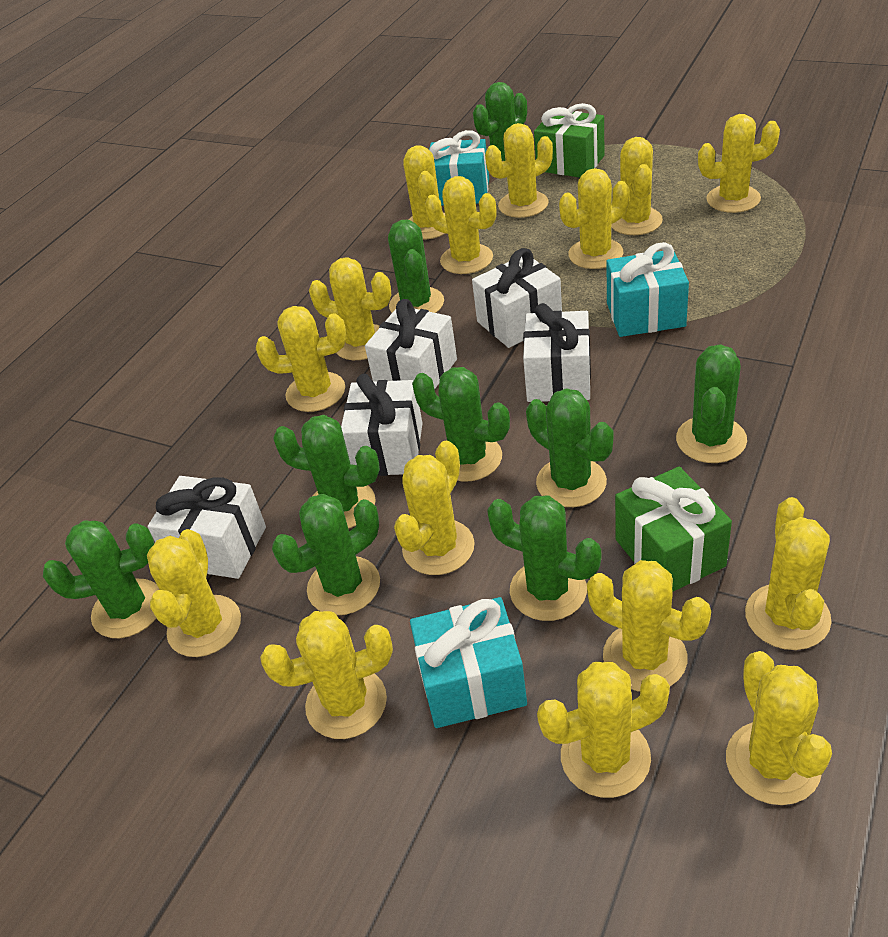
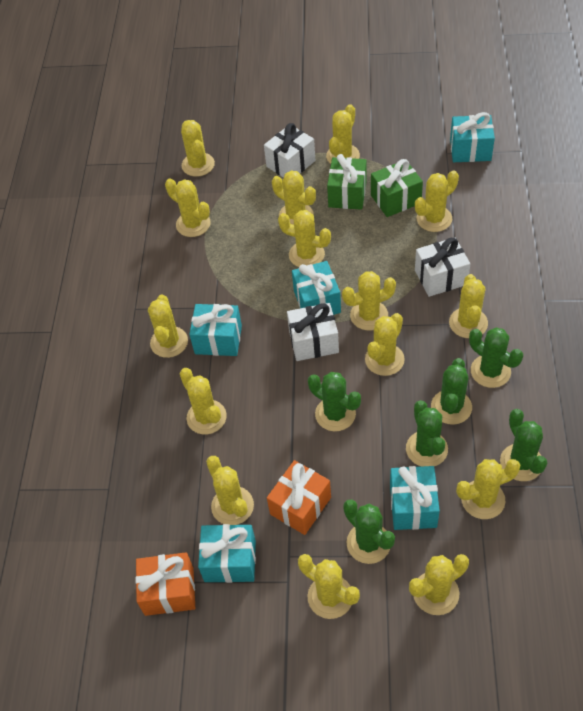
green cactus: 9 -> 6
orange gift: 0 -> 2
turquoise gift: 3 -> 5
white gift: 5 -> 3

